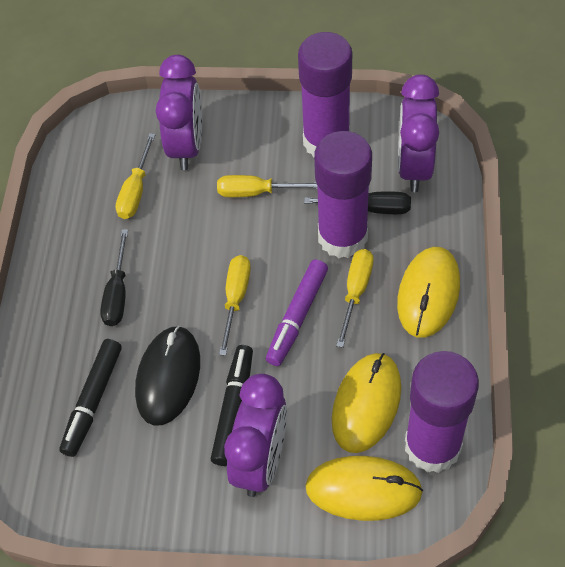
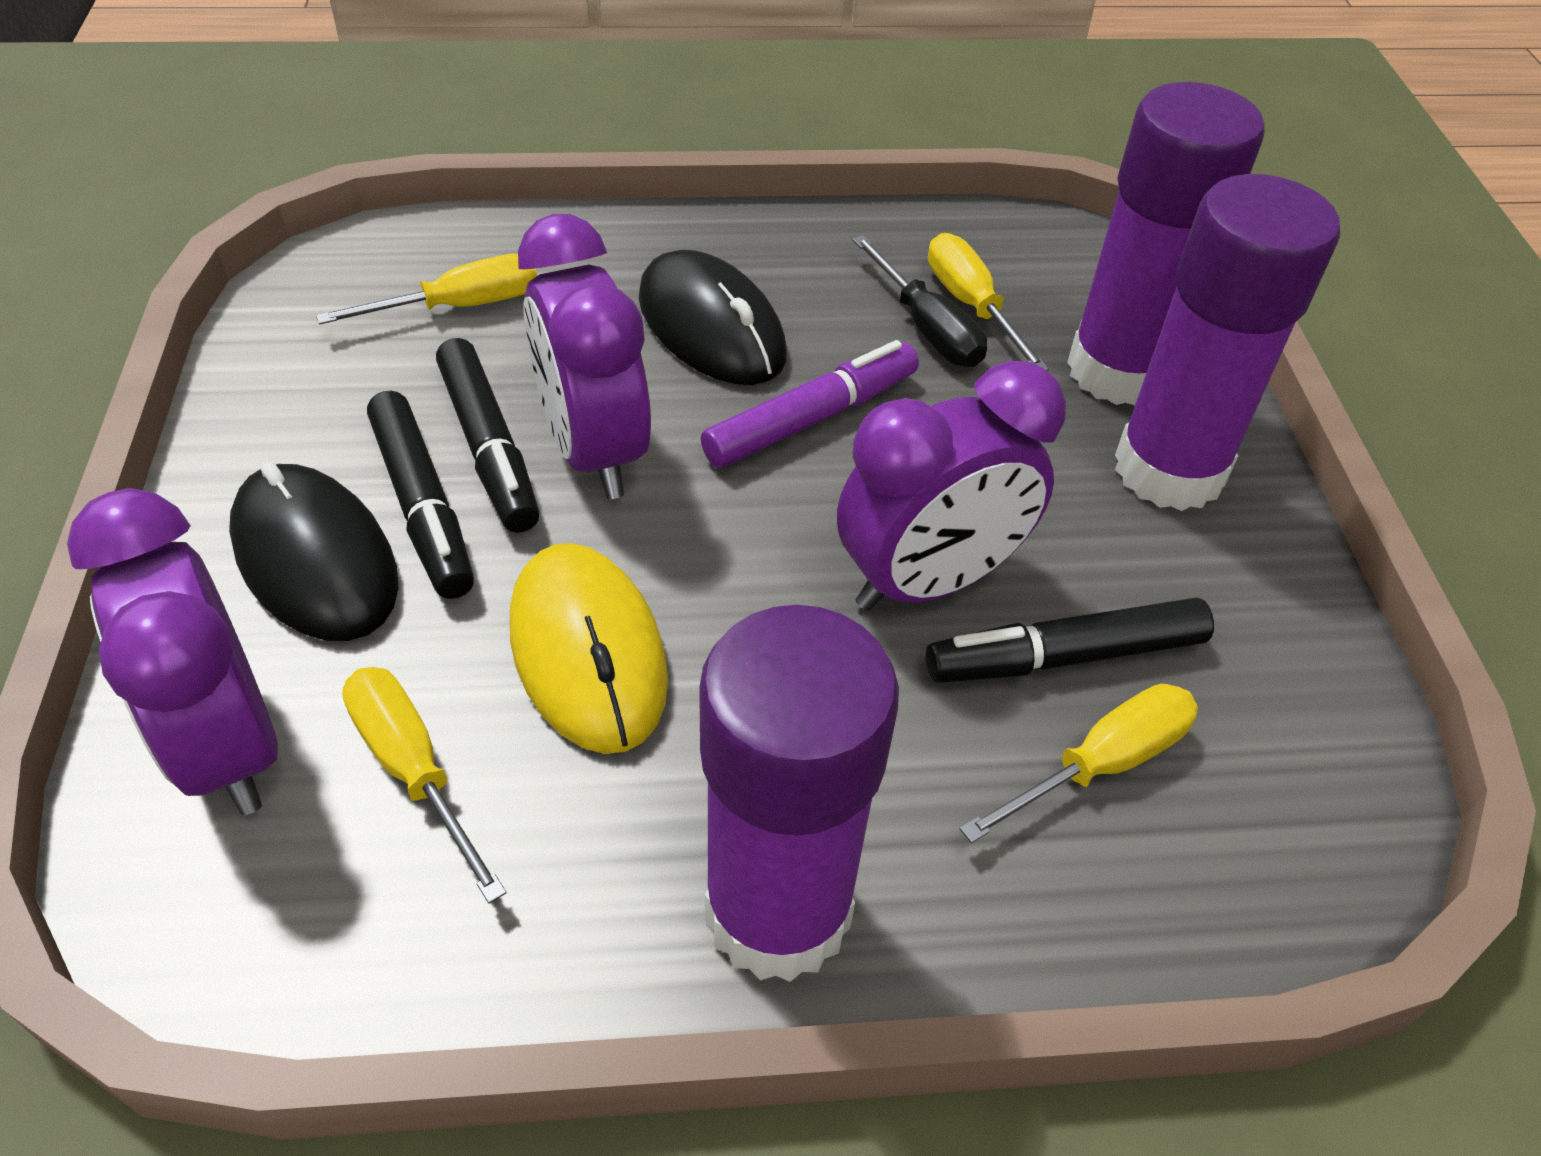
black marker: 2 -> 3
black mouse: 1 -> 2
black screwdriver: 2 -> 1
yellow mouse: 3 -> 1

